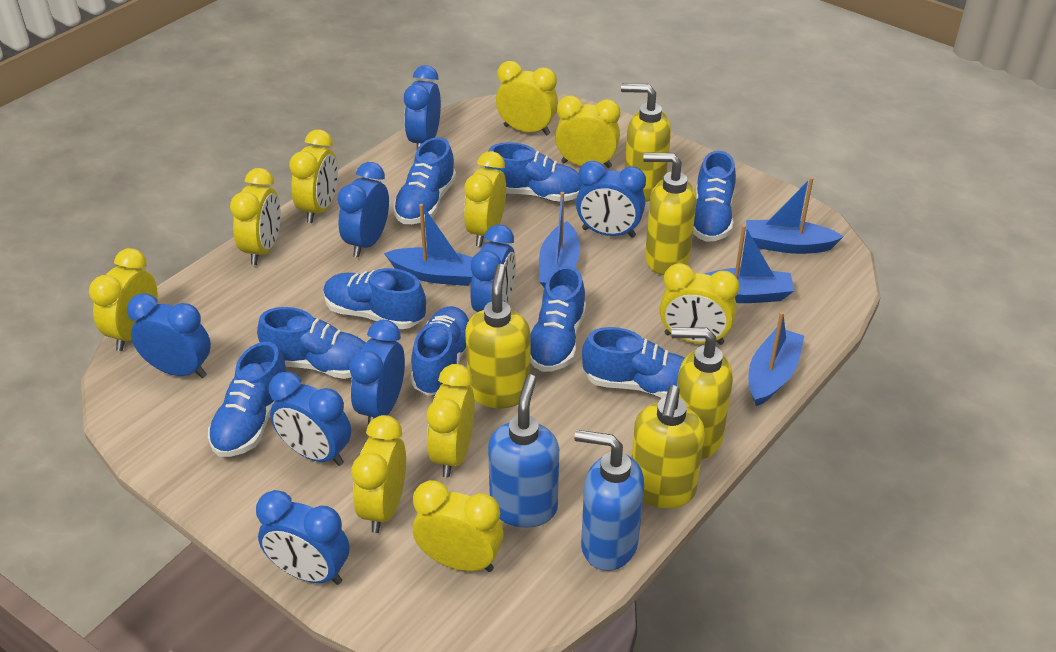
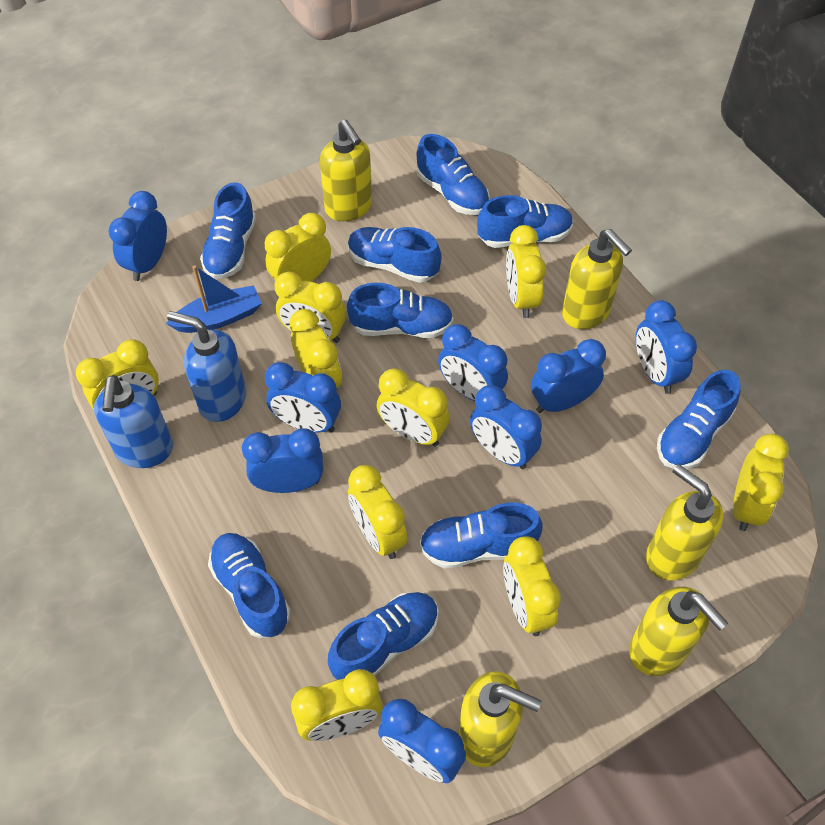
blue boat: 5 -> 1

